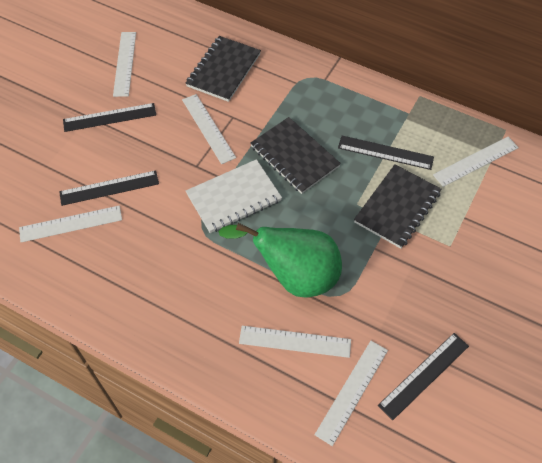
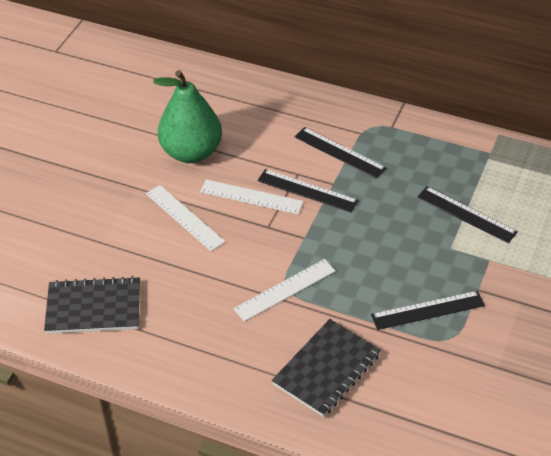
black notebook: 3 -> 2
white notebook: 1 -> 0
white ruler: 6 -> 3

